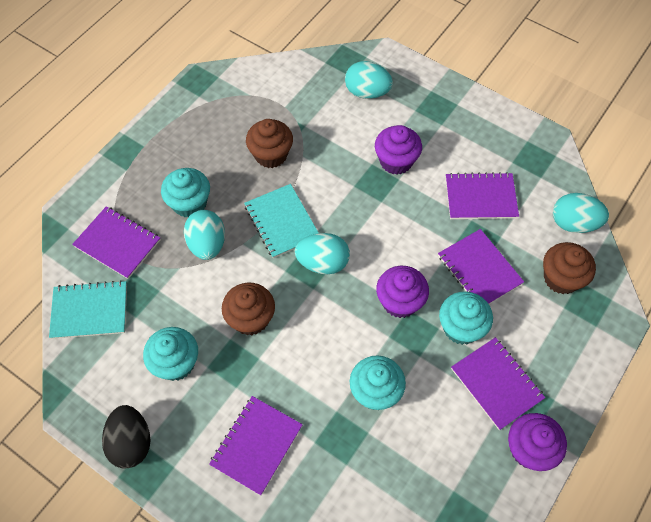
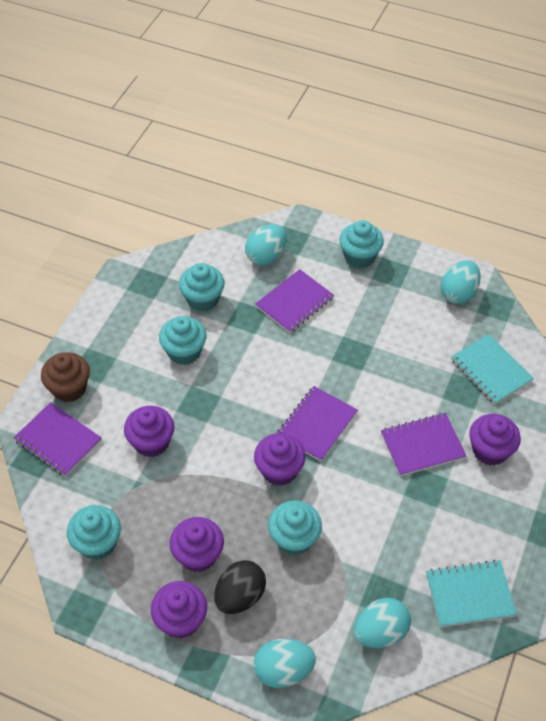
brown cupcake: 3 -> 1
purple cupcake: 3 -> 5
purple notebook: 5 -> 4
turquoise cupcake: 4 -> 5

